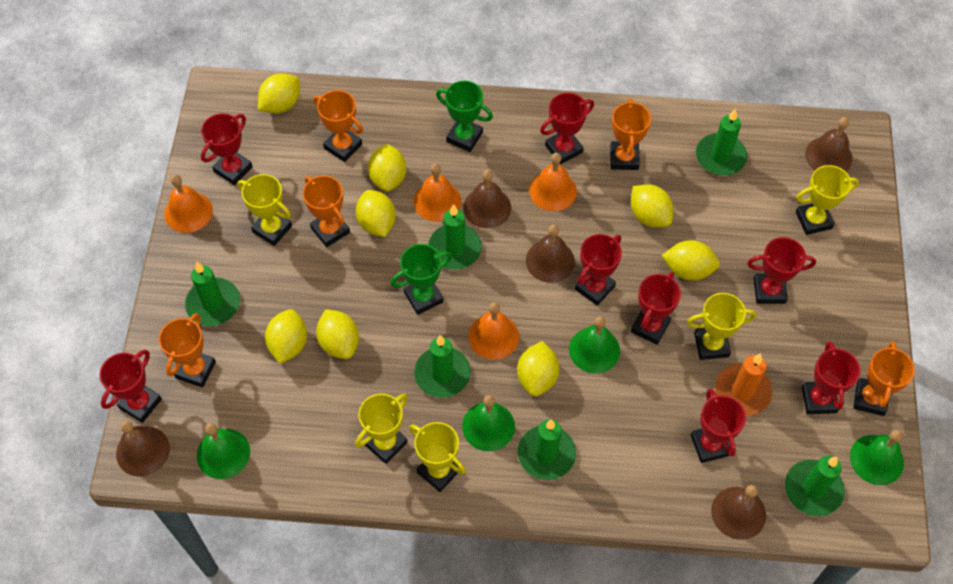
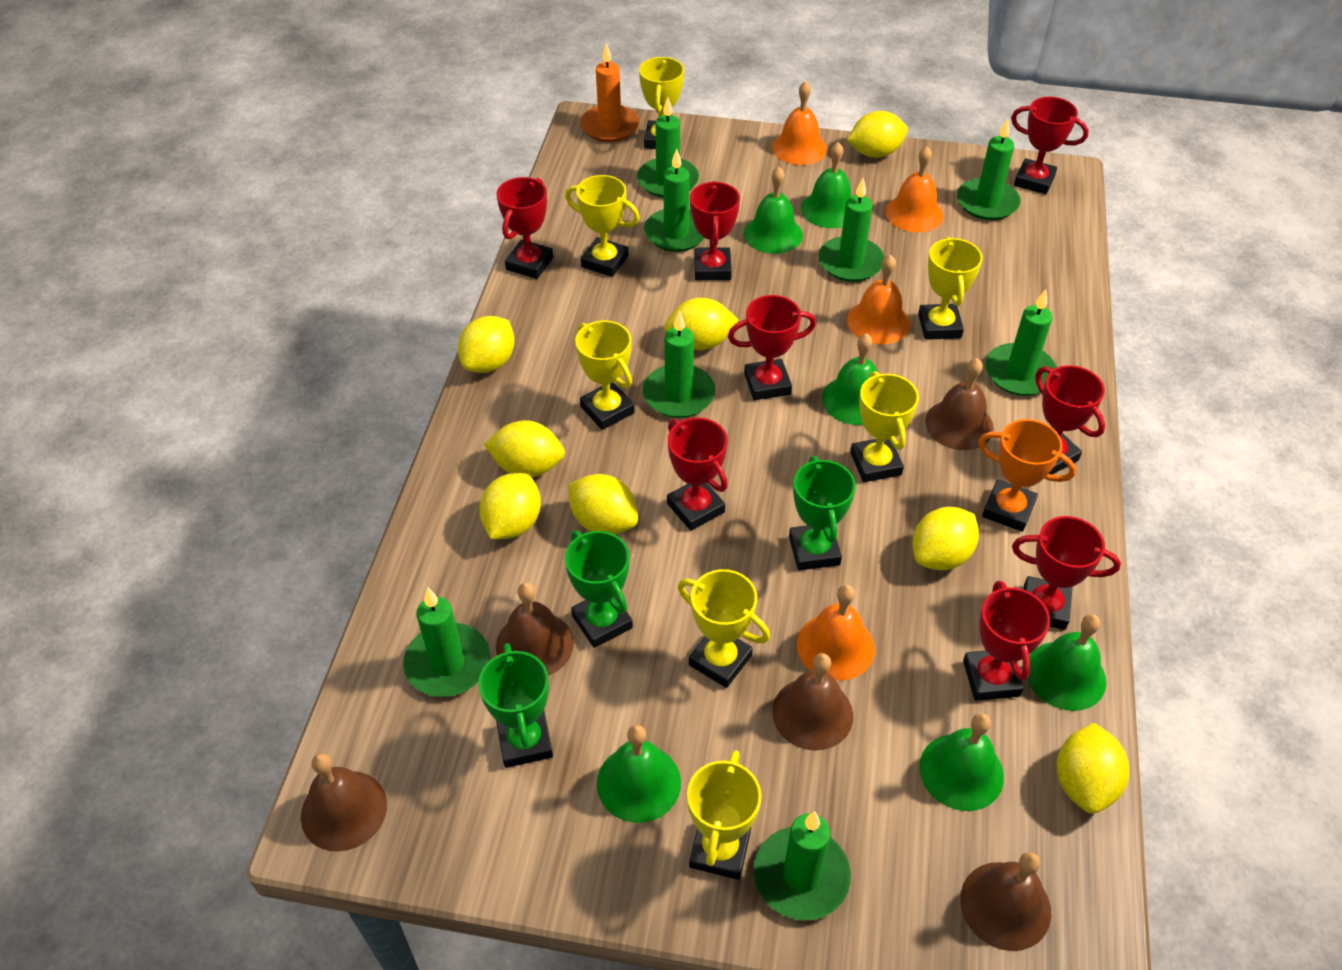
green bell: 4 -> 6
green candle: 6 -> 8
green trophy: 2 -> 3
orange trophy: 5 -> 1
yellow trophy: 5 -> 7

